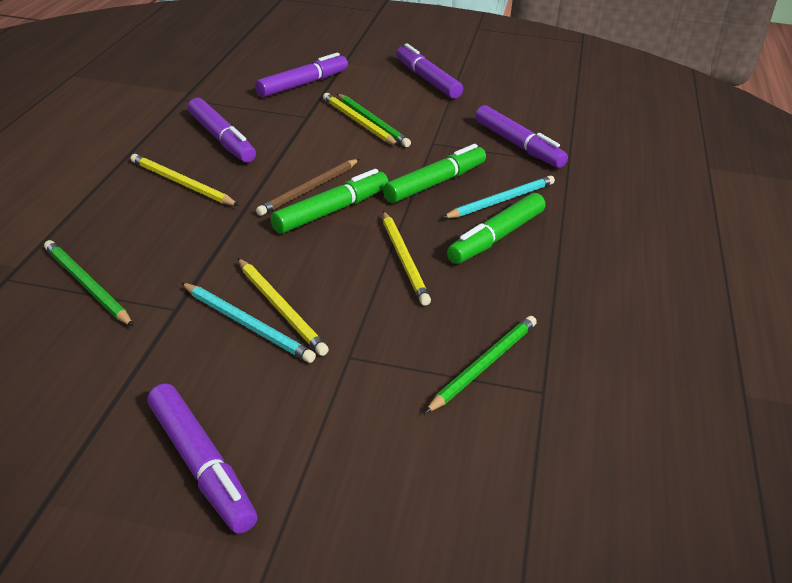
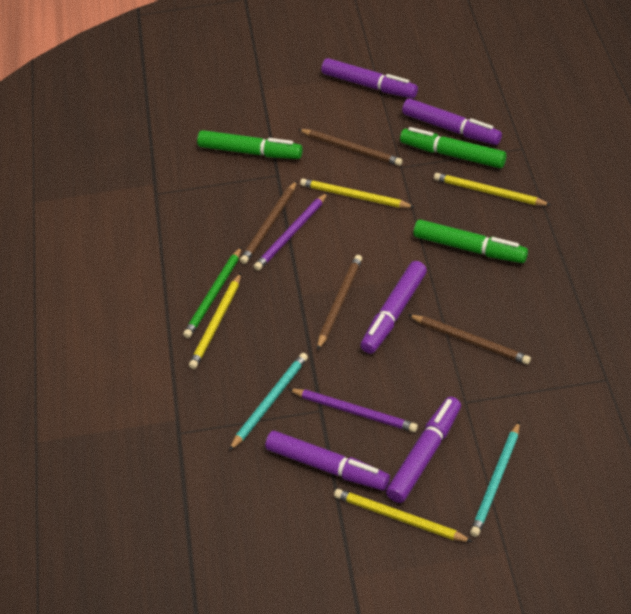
brown pencil: 1 -> 4
green pencil: 3 -> 1
purple pencil: 0 -> 2

